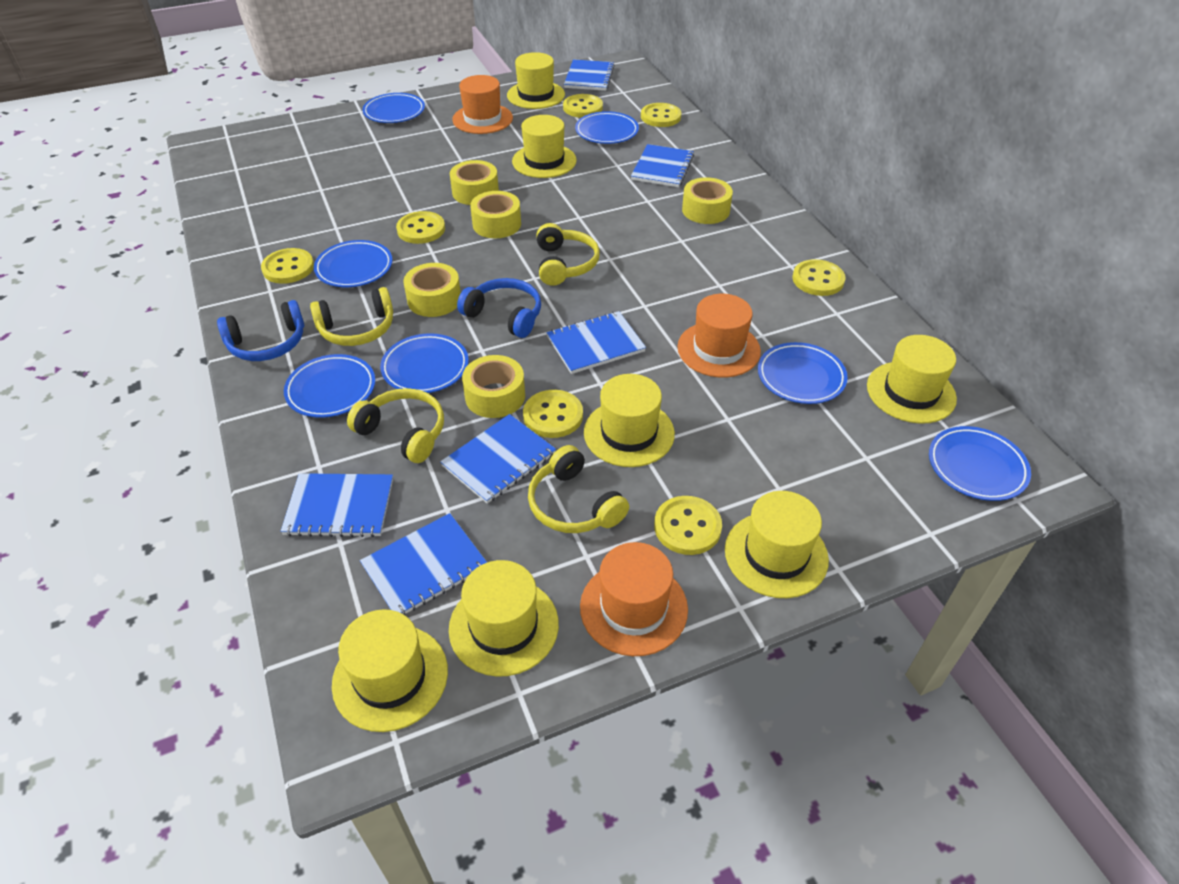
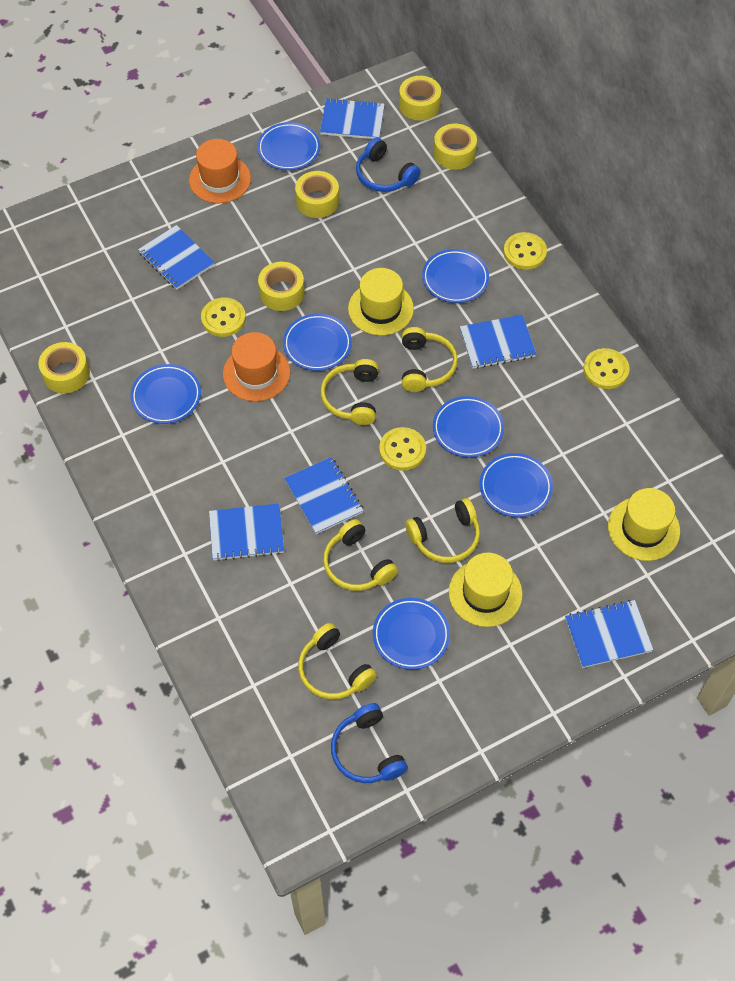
orange hat: 3 -> 2
yellow button: 7 -> 4
yellow hat: 7 -> 3
yellow headphones: 4 -> 5

